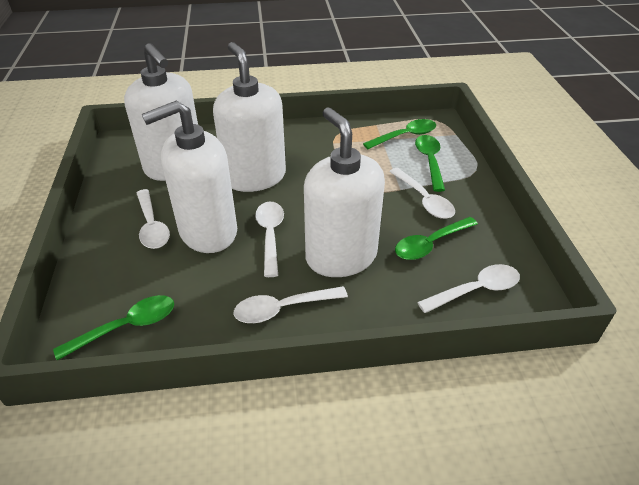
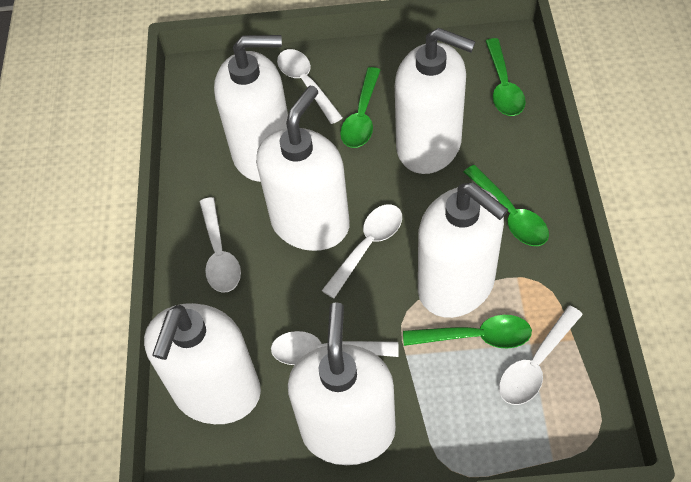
white soap dispenser: 4 -> 6

